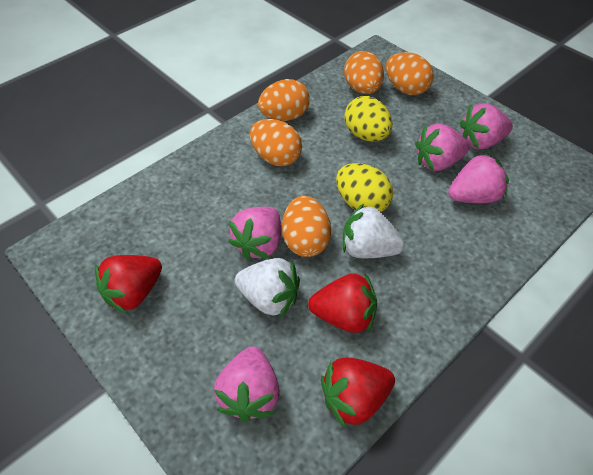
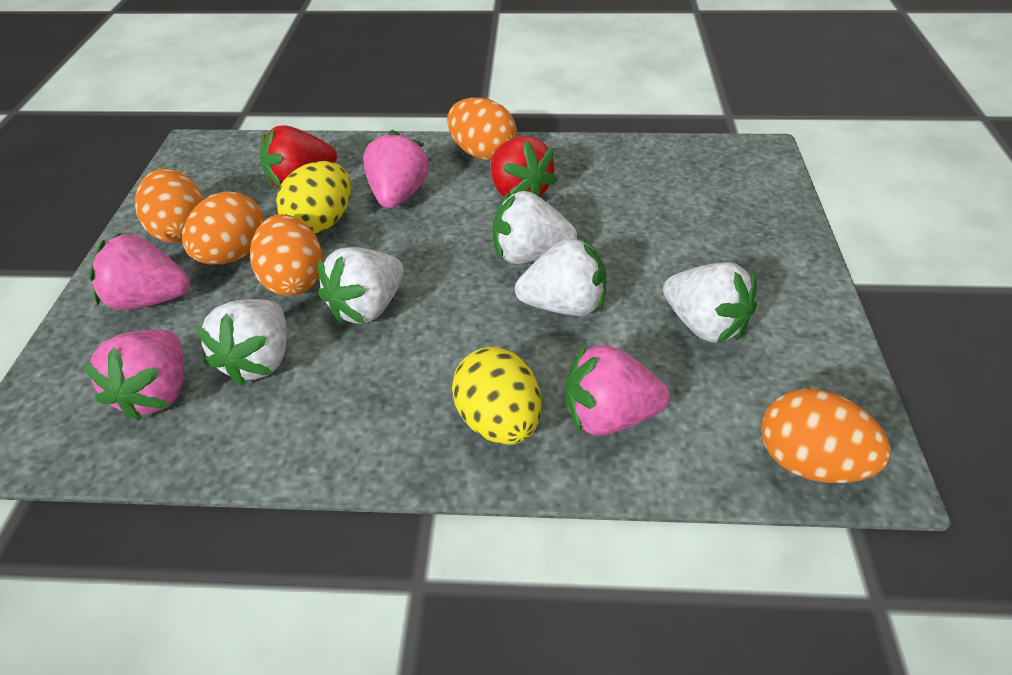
pink strawberry: 5 -> 4
red strawberry: 3 -> 2
white strawberry: 2 -> 5

